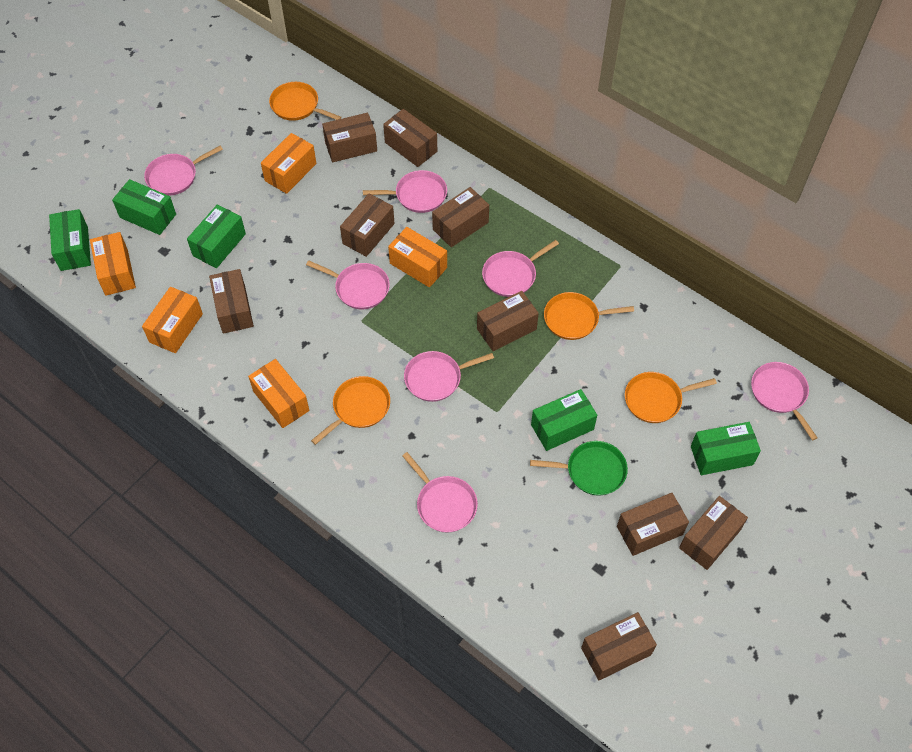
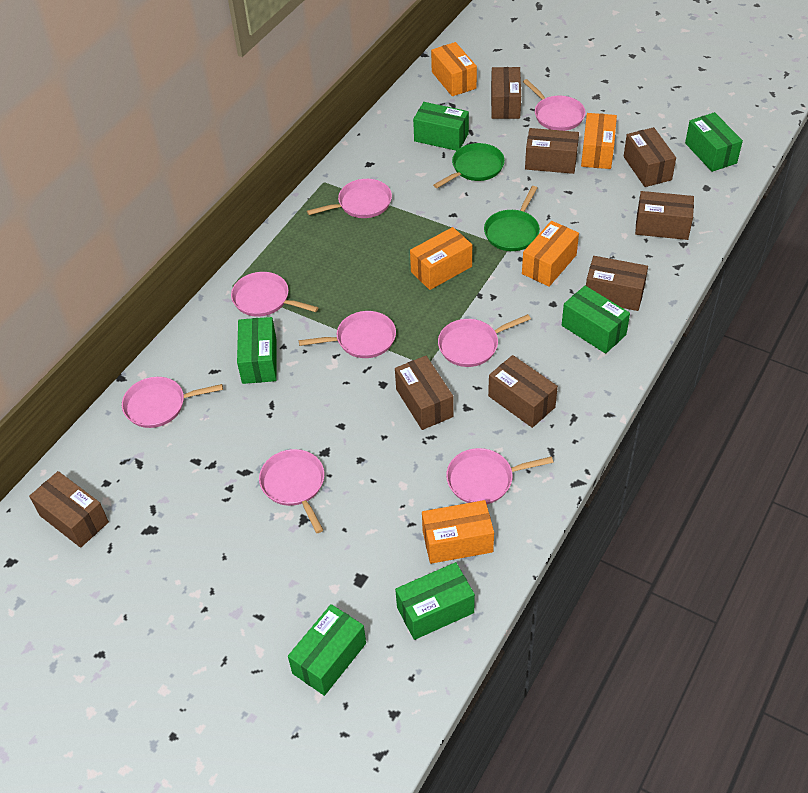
brown box: 9 -> 8
green box: 5 -> 6
green pan: 1 -> 2
orange pan: 4 -> 0
pink pan: 7 -> 8

